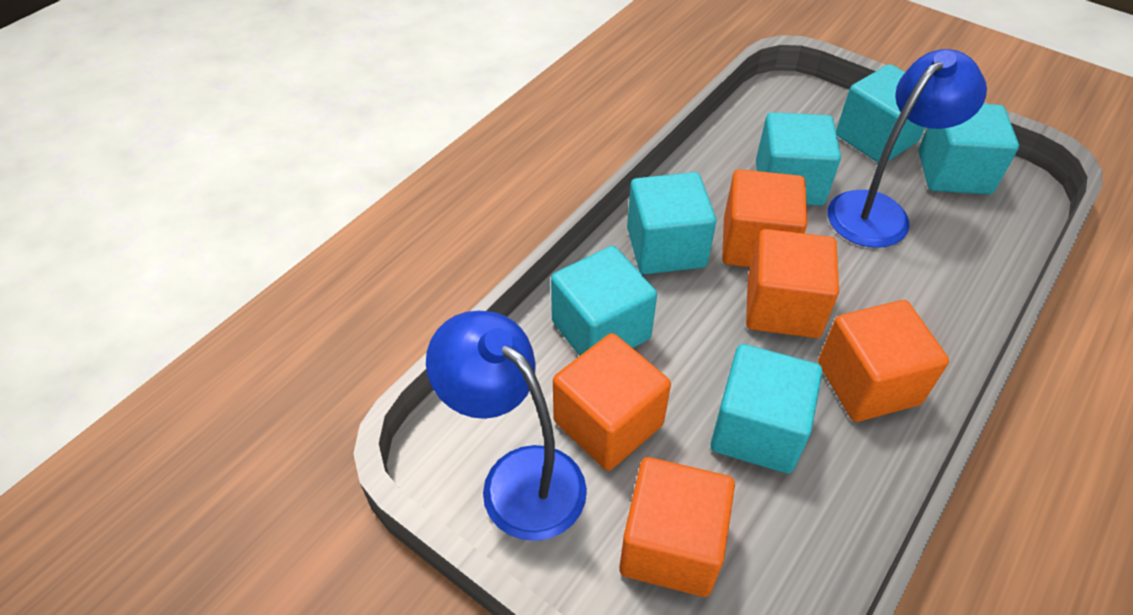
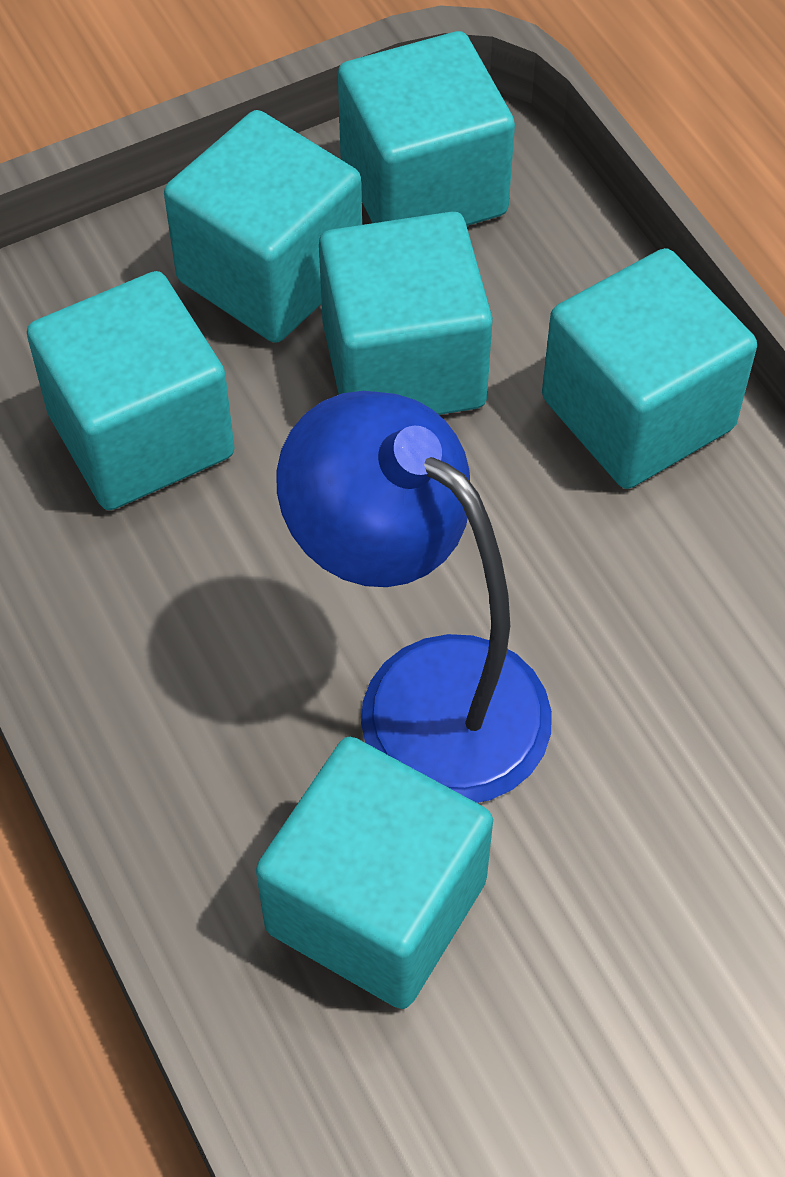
blue lamp: 2 -> 1
orange cube: 5 -> 0

